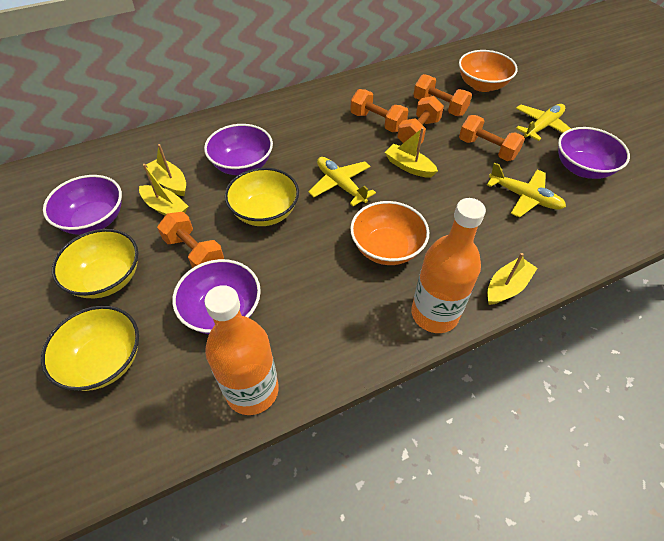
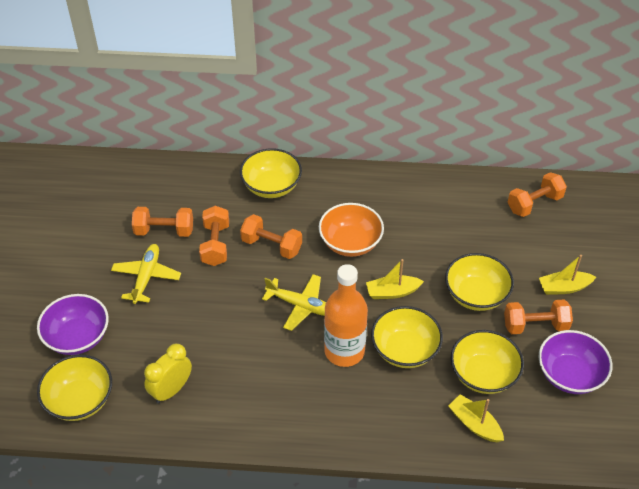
orange bottle: 2 -> 1
orange bowl: 2 -> 1
purple bowl: 4 -> 2
yellow boat: 4 -> 3
yellow bowl: 3 -> 5
yellow clock: 0 -> 1
yellow plane: 3 -> 2

